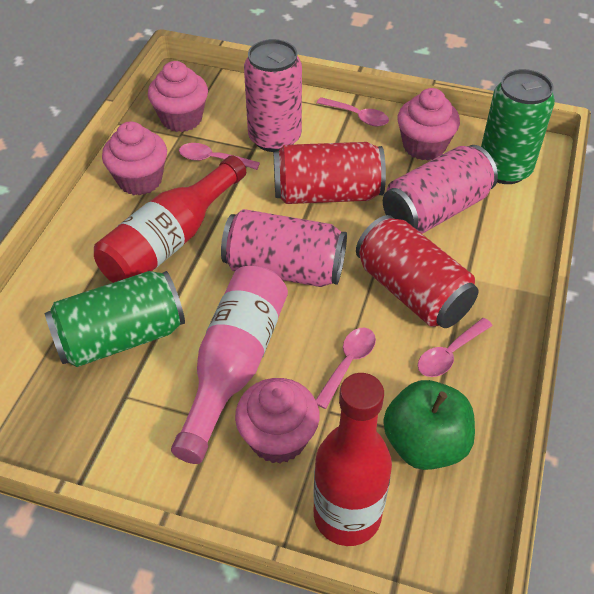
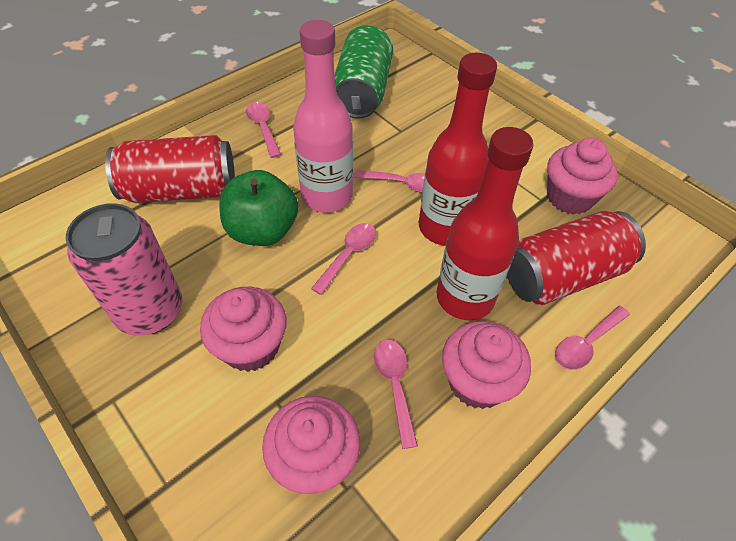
green can: 2 -> 1
pink can: 3 -> 1
pink spoon: 4 -> 5

